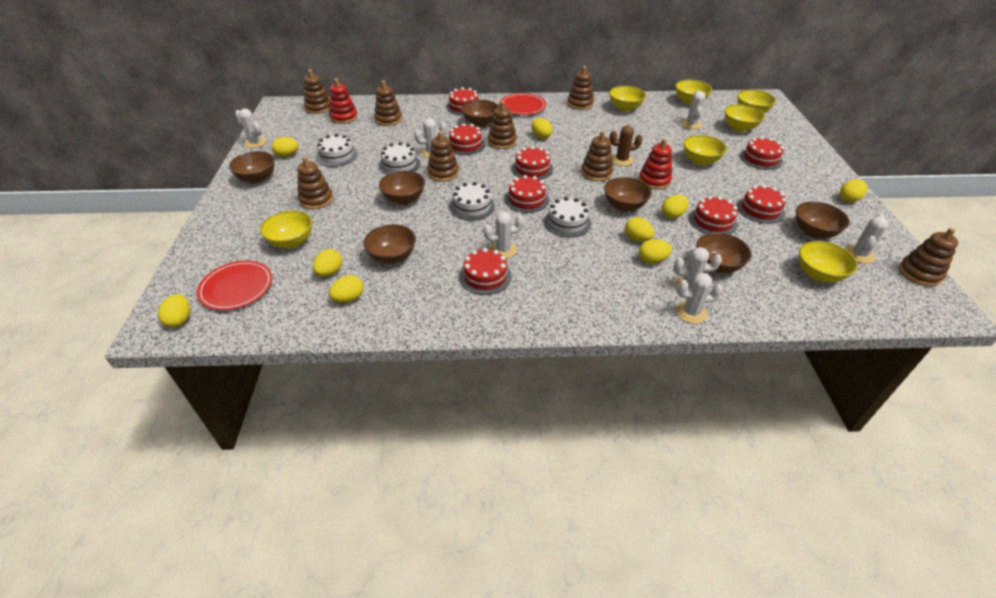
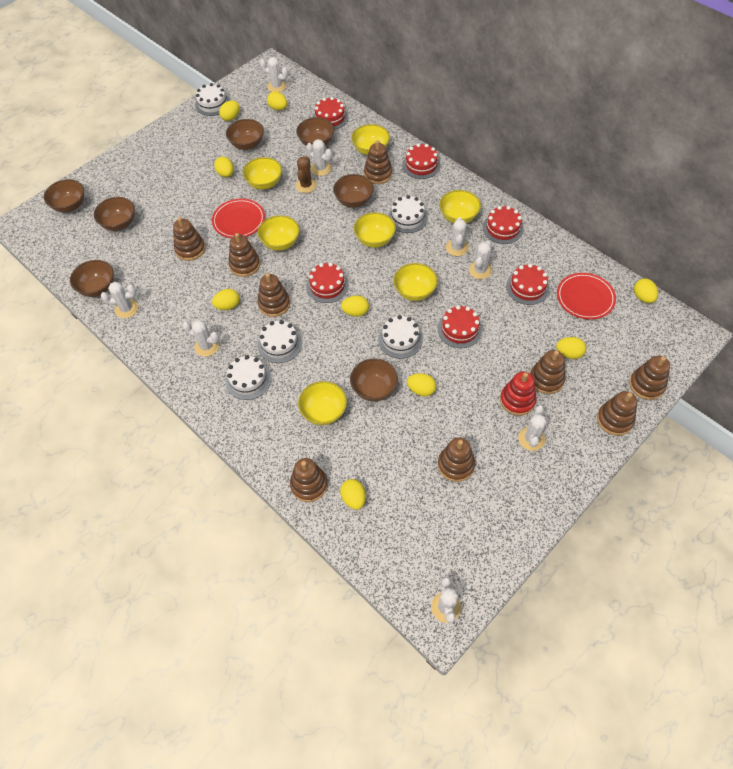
brown stacking toy: 8 -> 9
red cake: 8 -> 6
red stacking toy: 2 -> 1
white cactus: 7 -> 8
white cake: 4 -> 5

